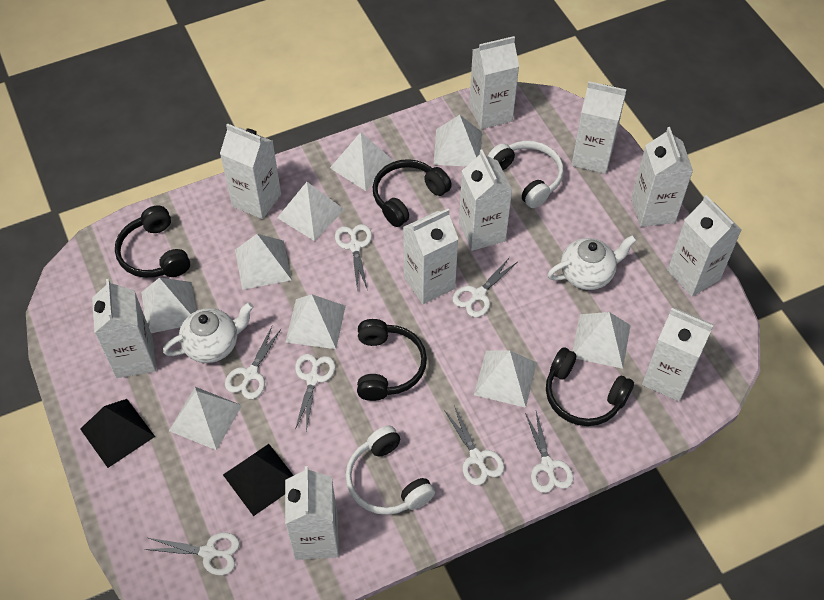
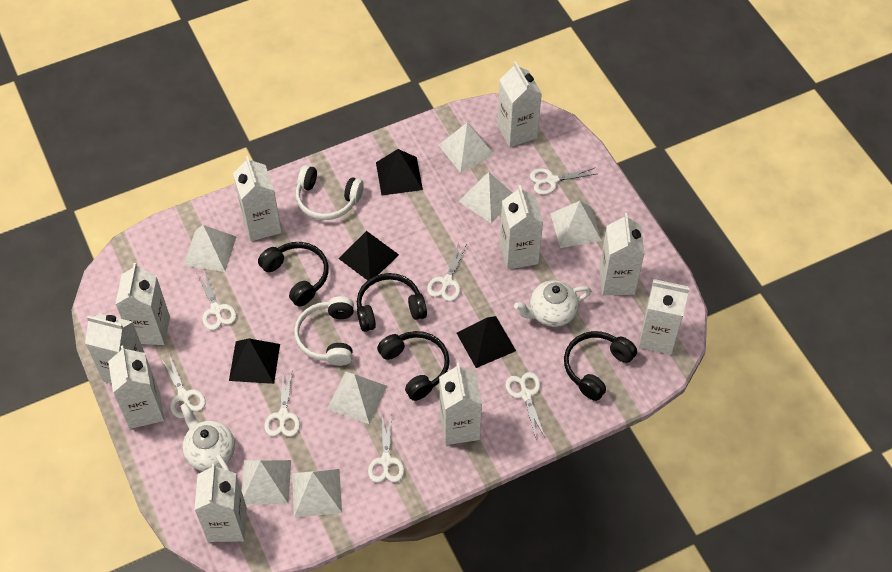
black pyramid: 2 -> 4
white pyramid: 9 -> 7

